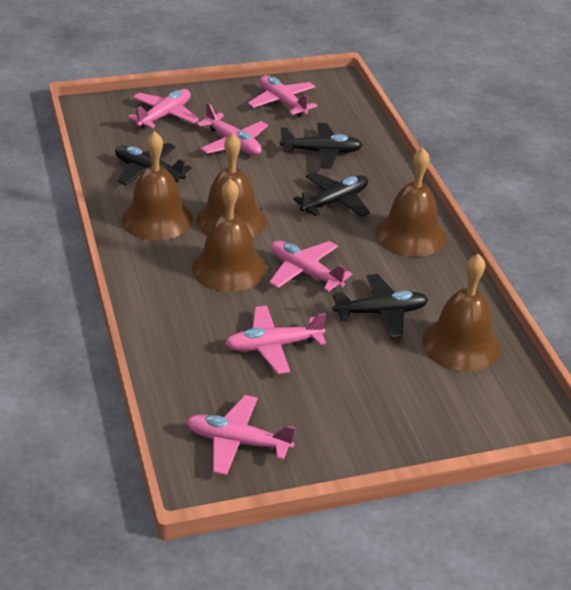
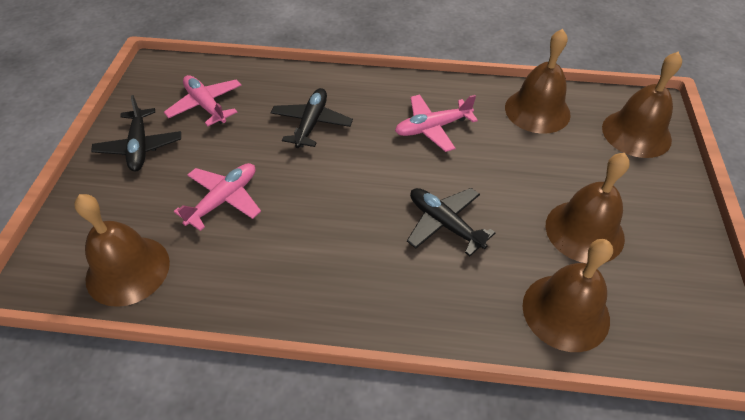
black plane: 4 -> 3
pink plane: 6 -> 3

